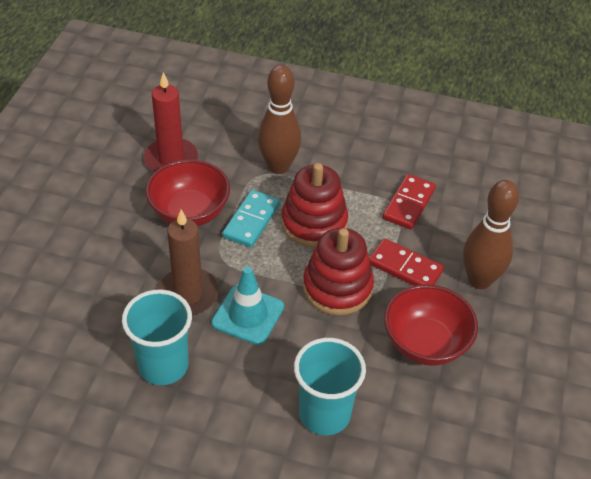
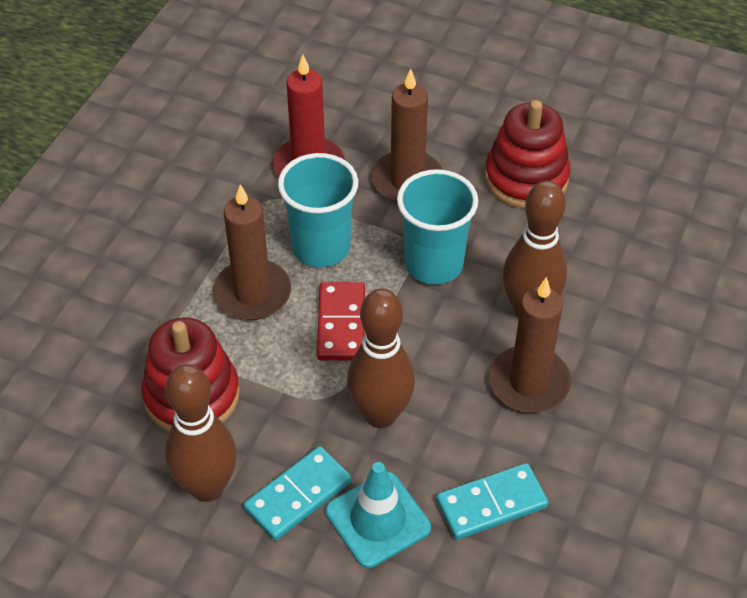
brown bowling pin: 2 -> 3
brown candle: 1 -> 3
red bowl: 2 -> 0
red domino: 2 -> 1
turquoise domino: 1 -> 2

